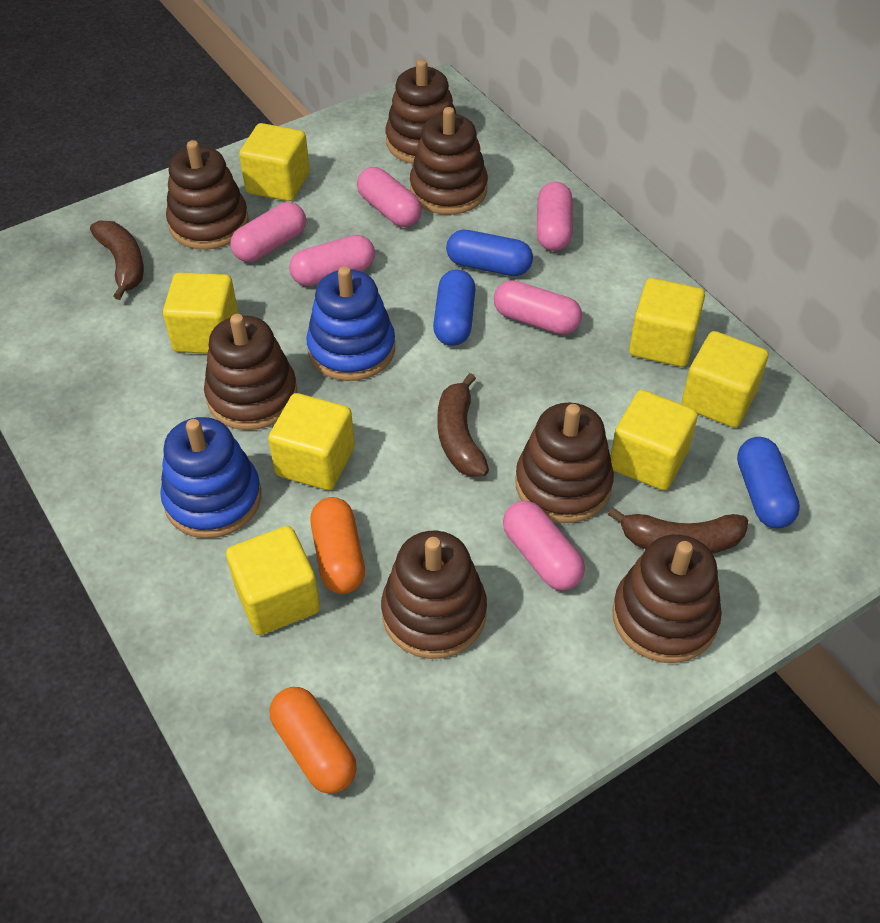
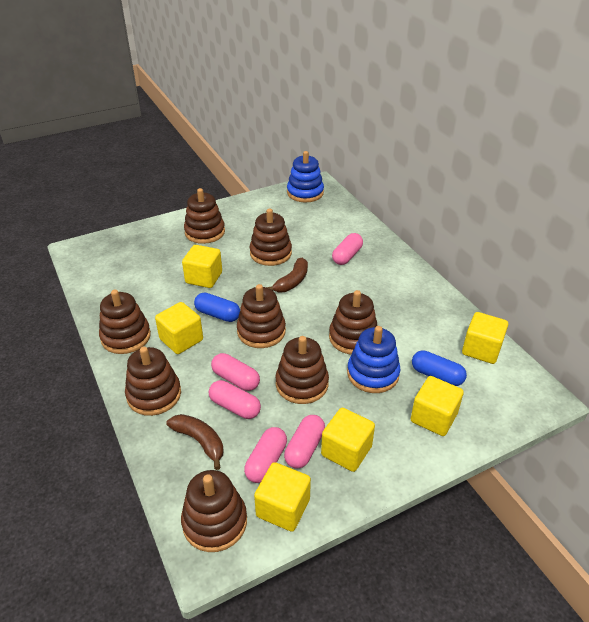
blue capsule: 3 -> 2
brown banana: 3 -> 2
brown stacking toy: 7 -> 8
orange capsule: 2 -> 0
pink capsule: 6 -> 5
yellow cube: 7 -> 6

